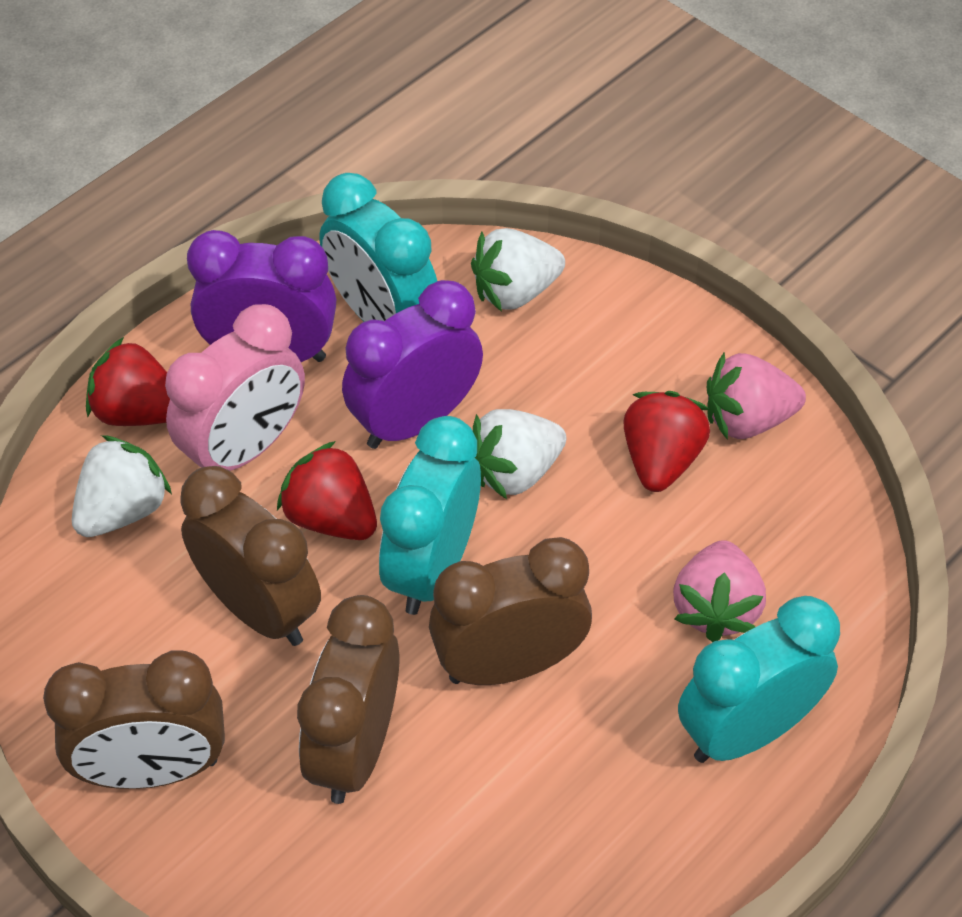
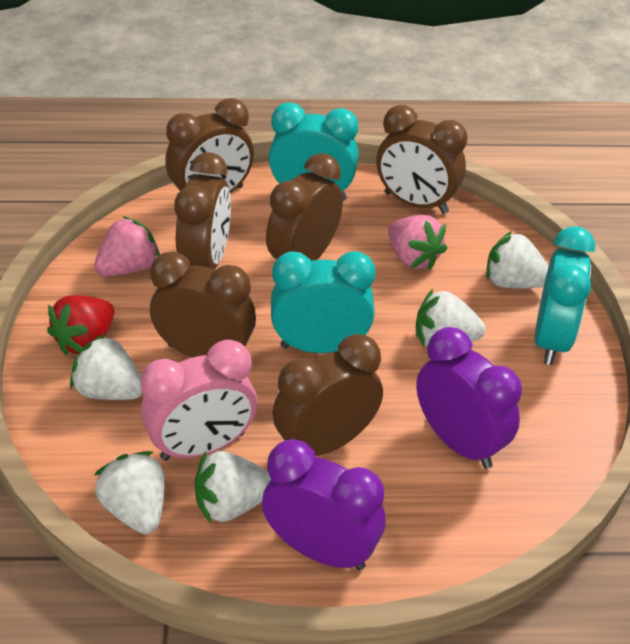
brown clock: 4 -> 6
red strawberry: 3 -> 1
white strawberry: 3 -> 5

